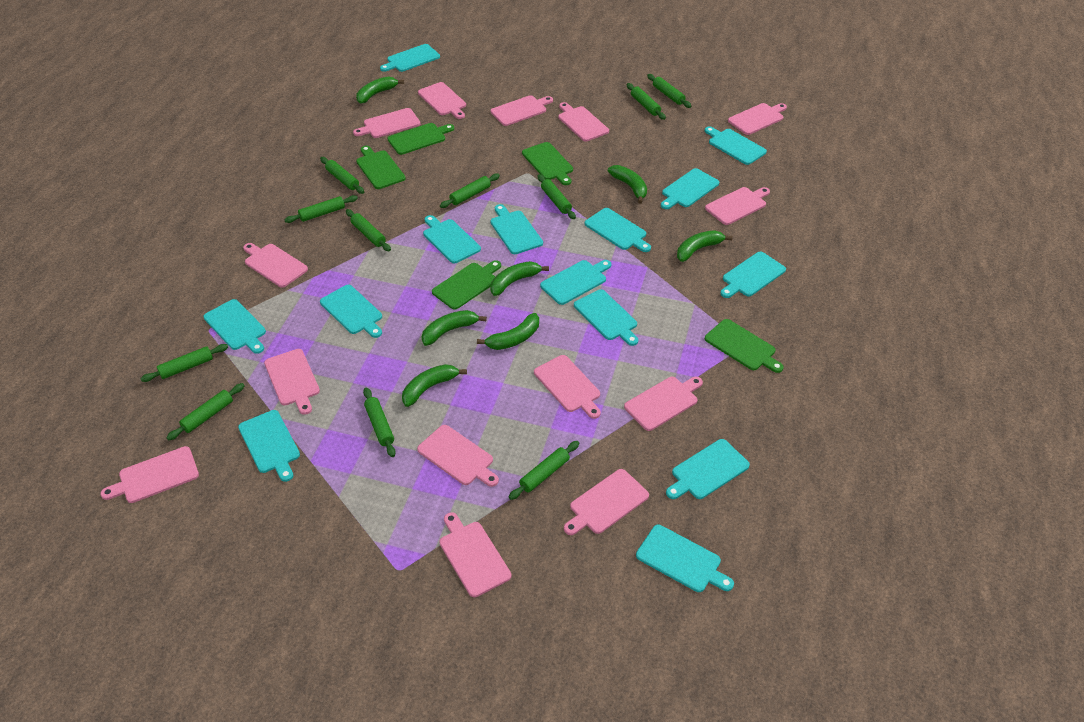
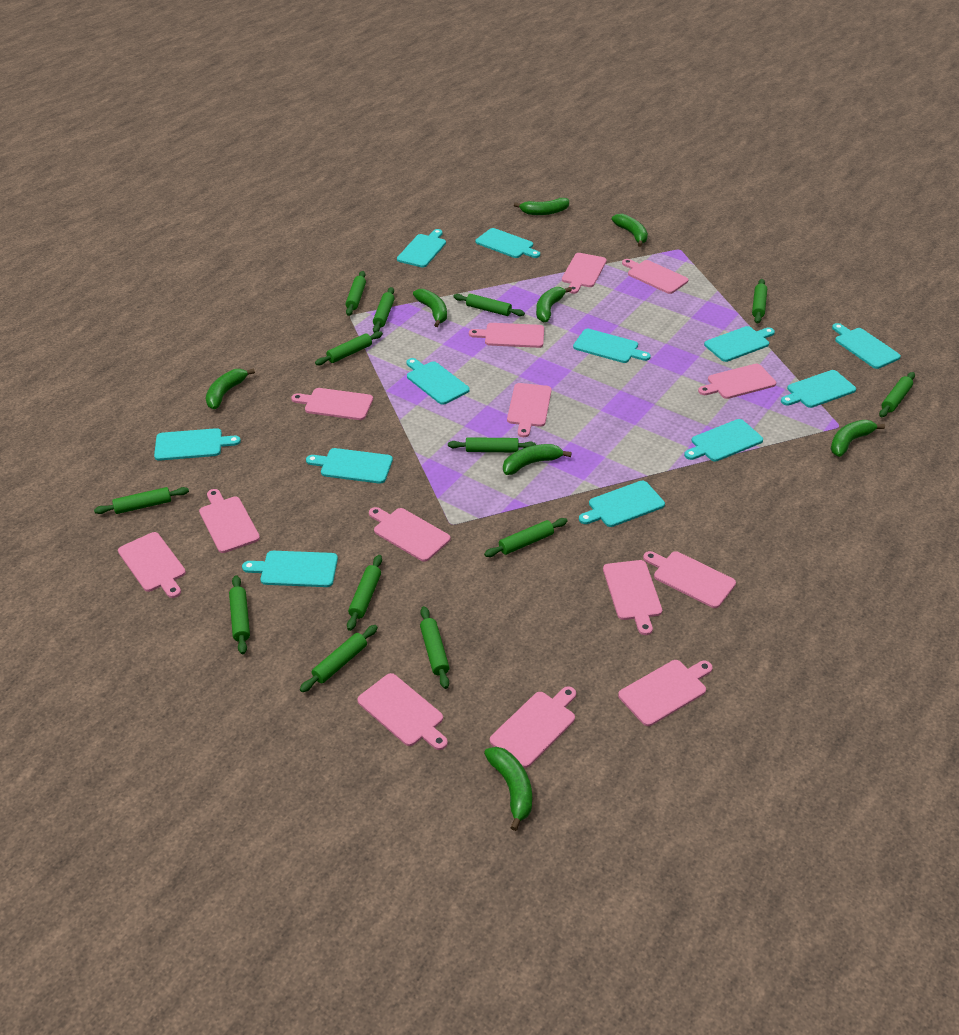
green banana: 7 -> 8
green cutting board: 5 -> 0
green rolling pin: 11 -> 13
turquoise cutting board: 14 -> 12

